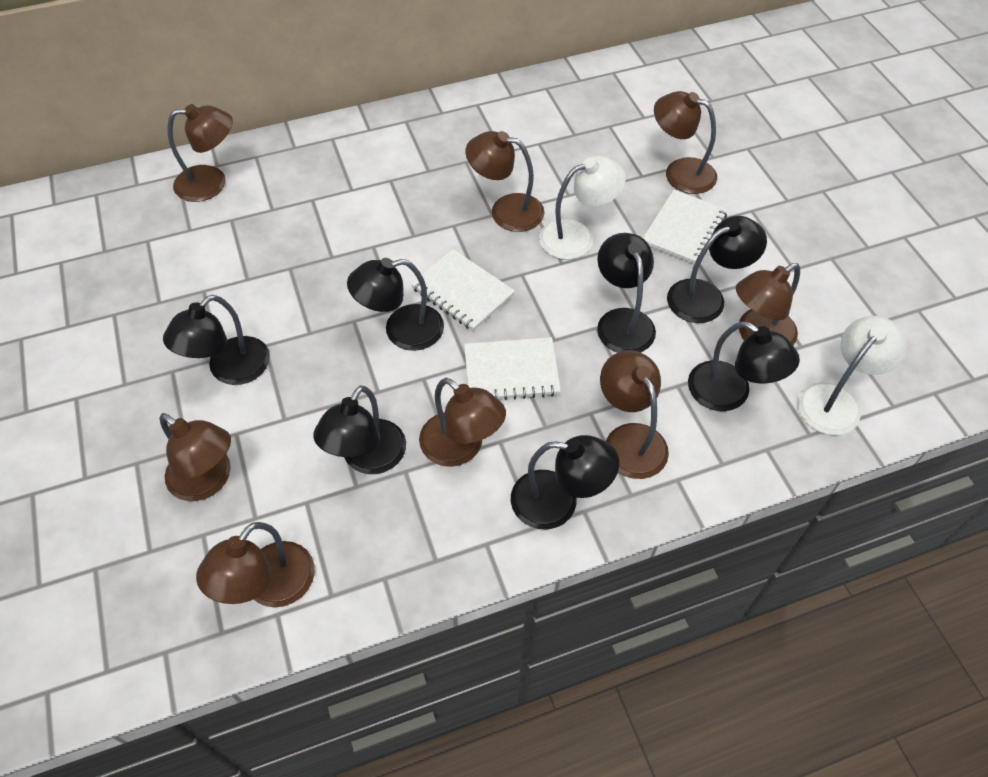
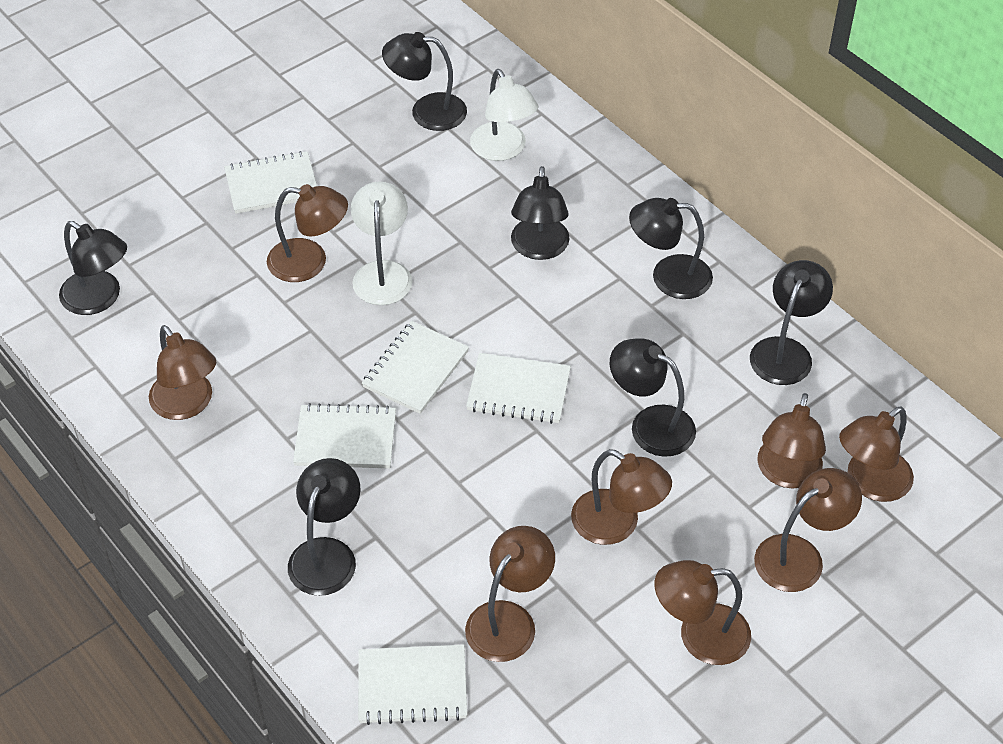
white notebook: 3 -> 5

